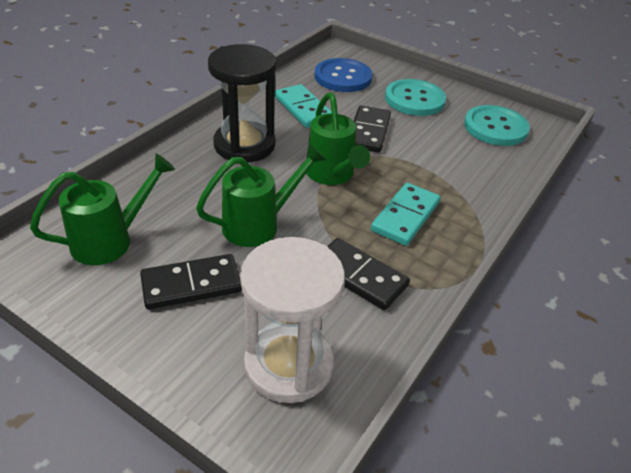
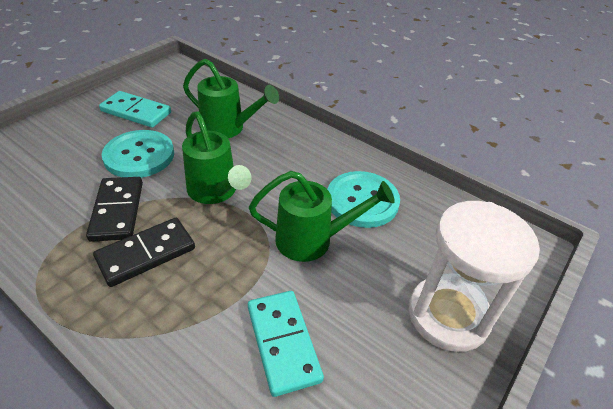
black domino: 3 -> 2
black hourglass: 1 -> 0
blue button: 1 -> 0

